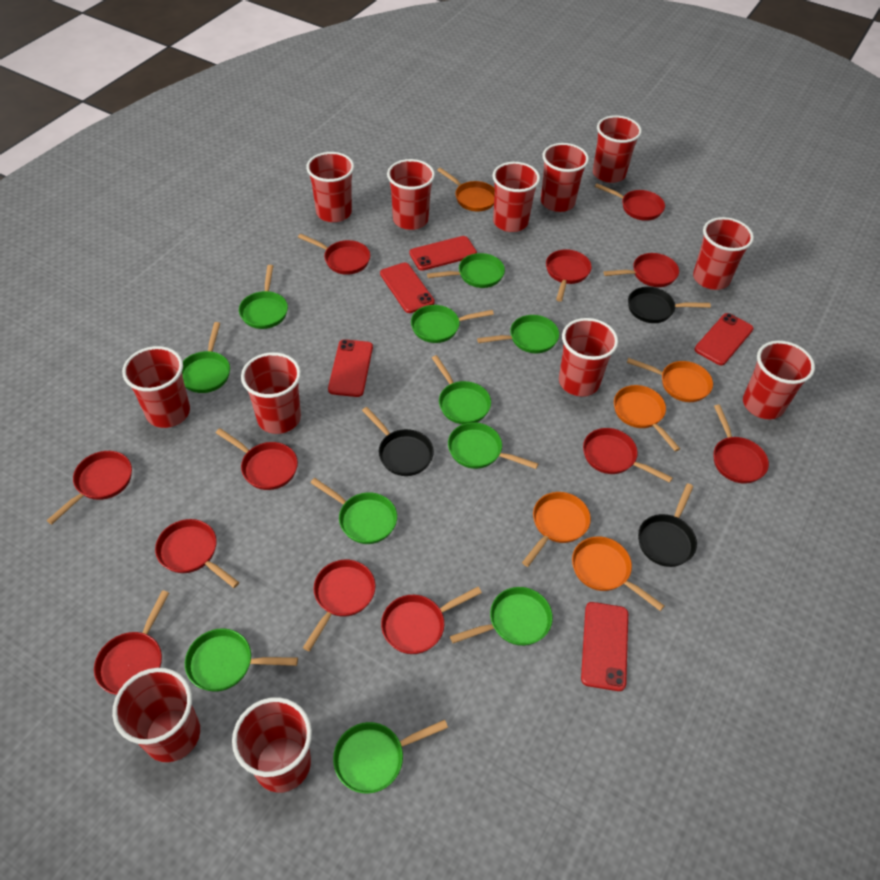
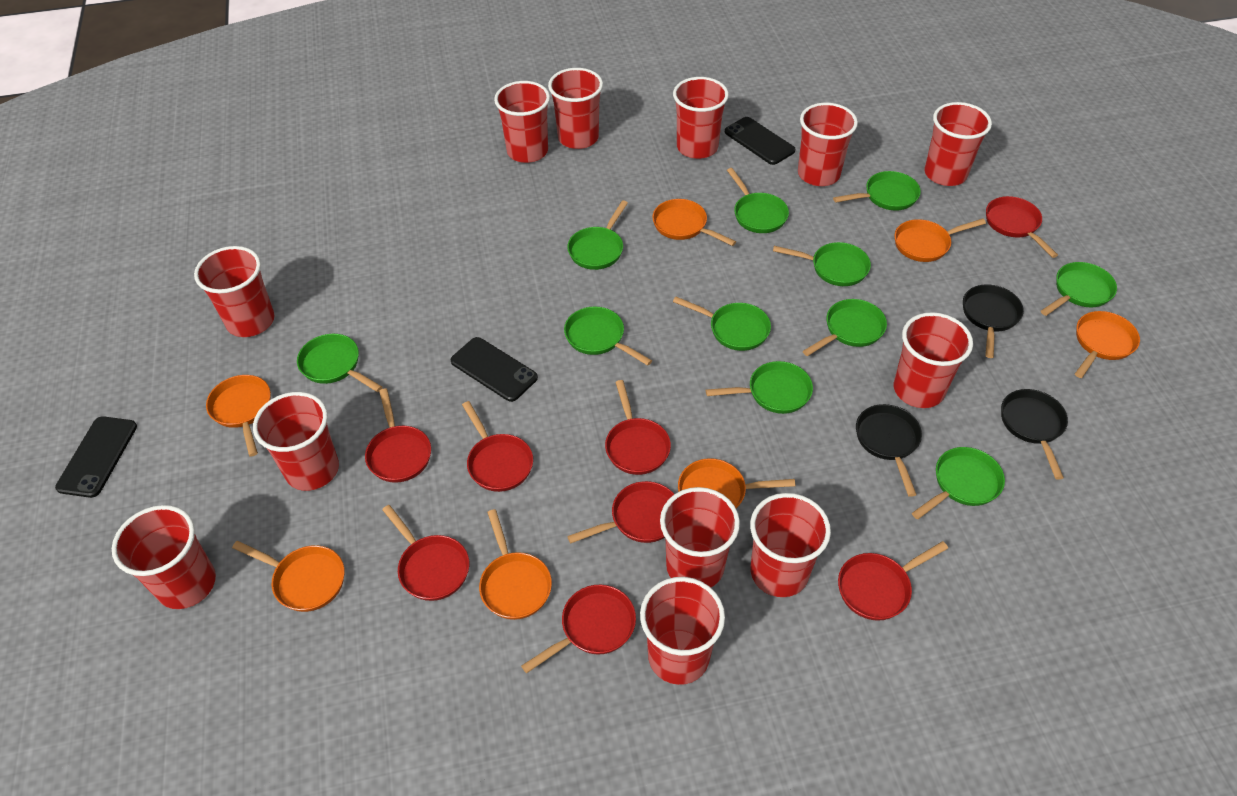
black phone: 0 -> 3
orange pan: 5 -> 7
red pan: 12 -> 8
red phone: 5 -> 0

